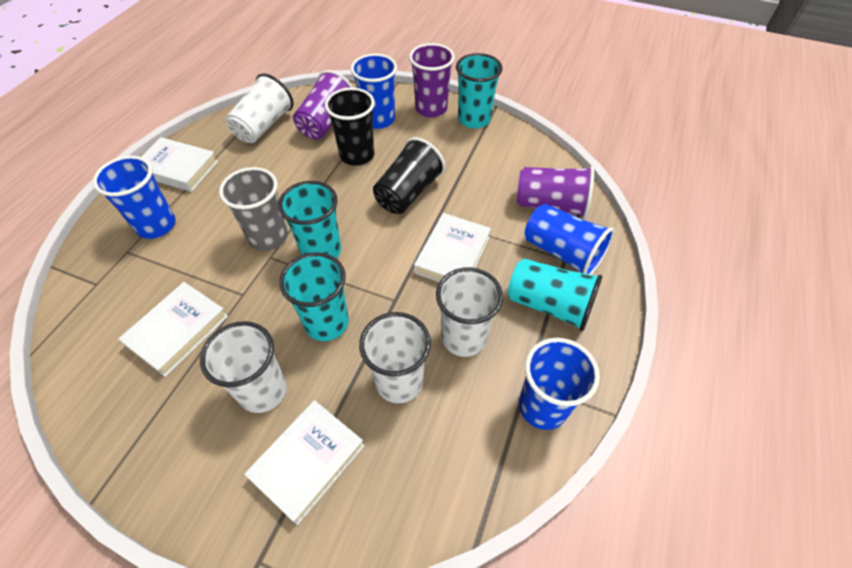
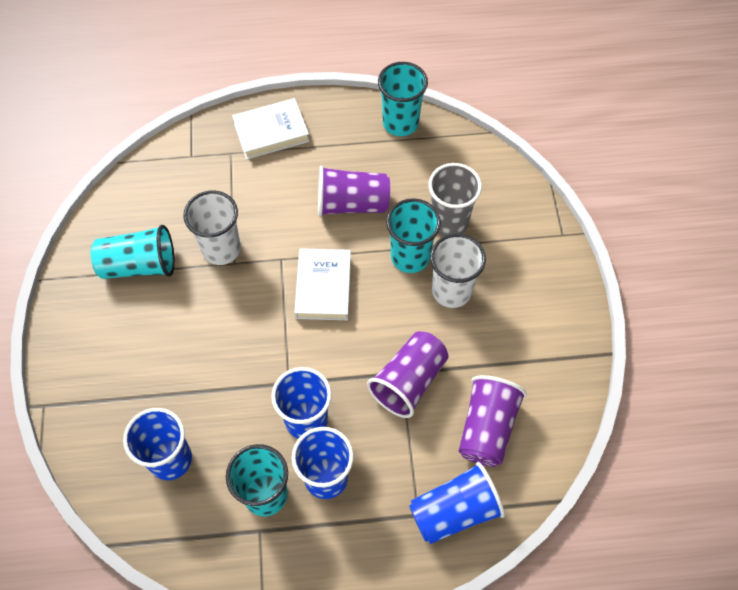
black cup: 2 -> 0
white book: 4 -> 2
white cup: 4 -> 2

